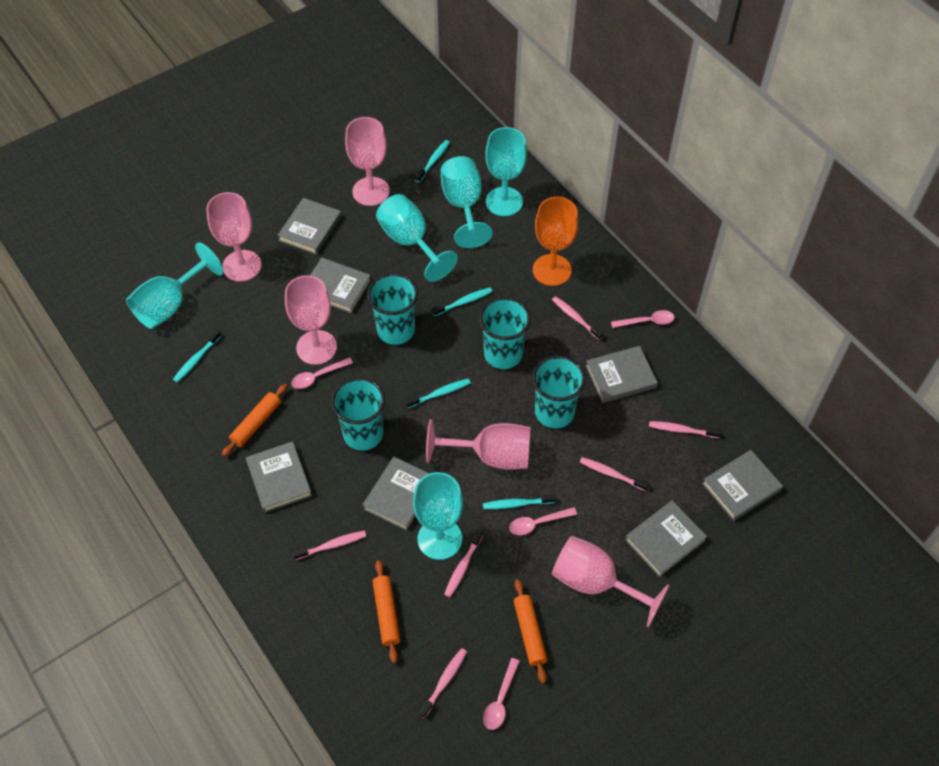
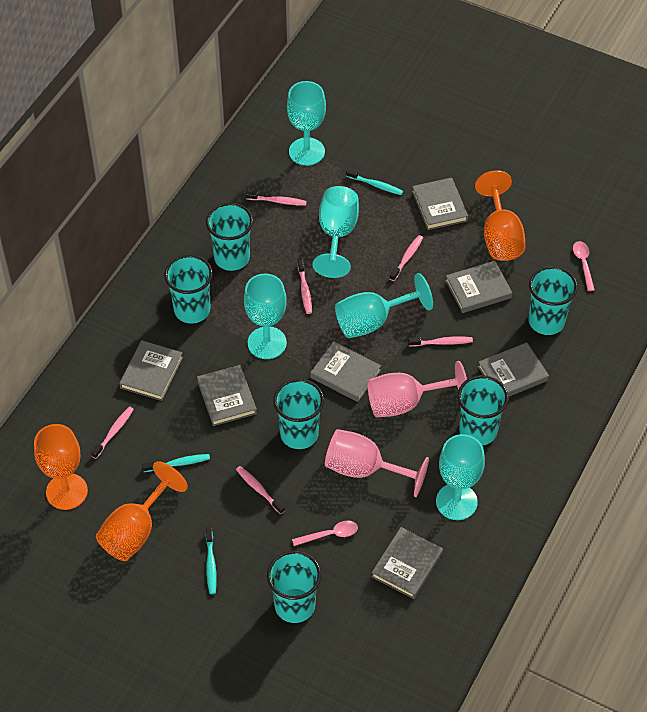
orange goblet: 1 -> 3
orange rolling pin: 3 -> 0
pink goblet: 5 -> 2
pink spoon: 4 -> 2
turquoise cup: 4 -> 6
turquoise toothbrush: 5 -> 3

